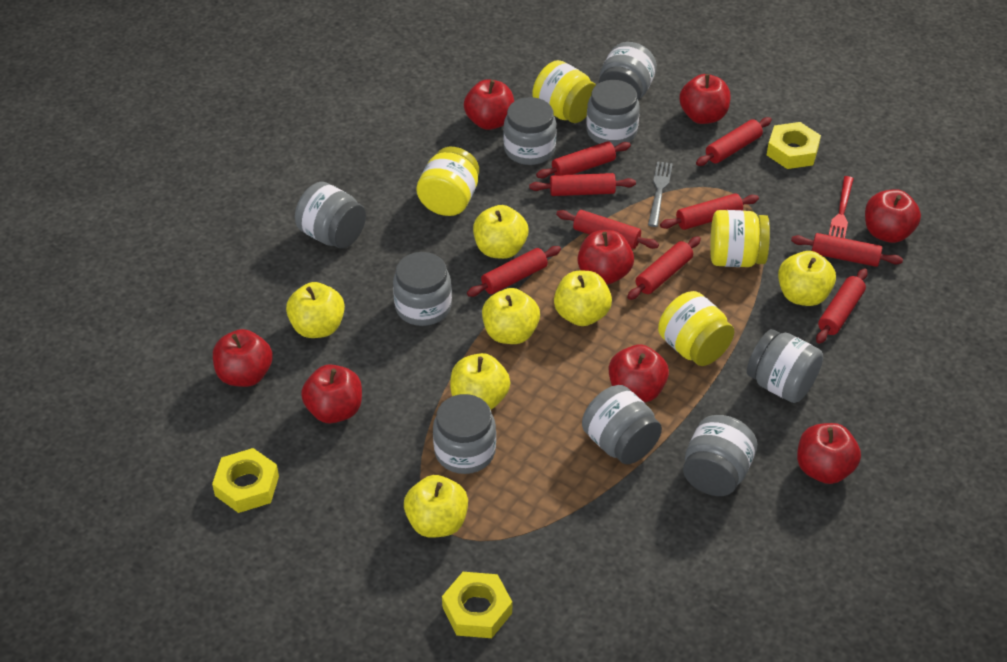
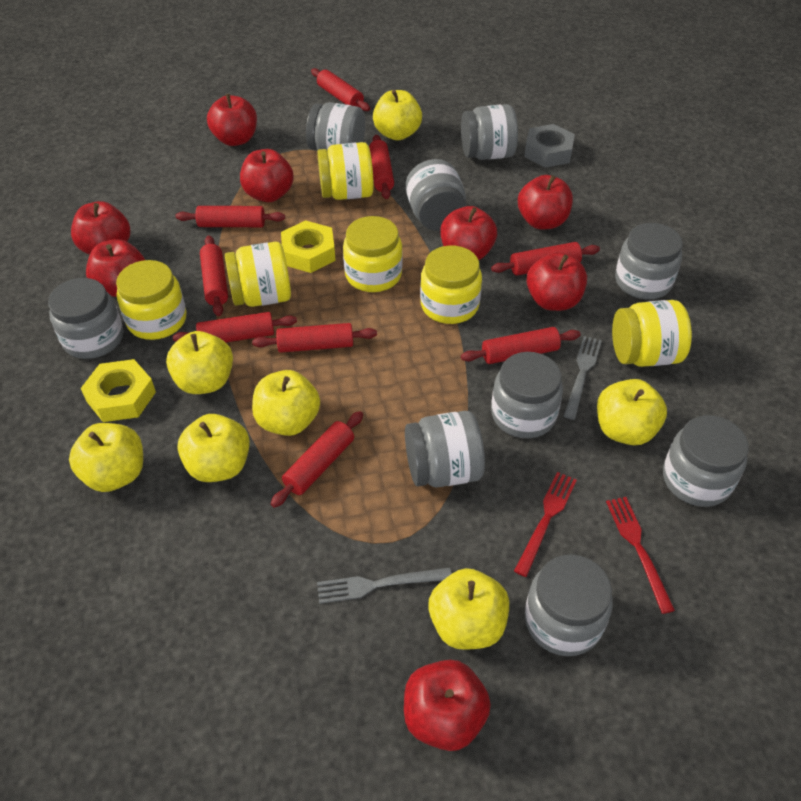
grey fork: 1 -> 2
grey nut: 0 -> 1
red fork: 1 -> 2
yellow jar: 4 -> 6
yellow nut: 3 -> 2

